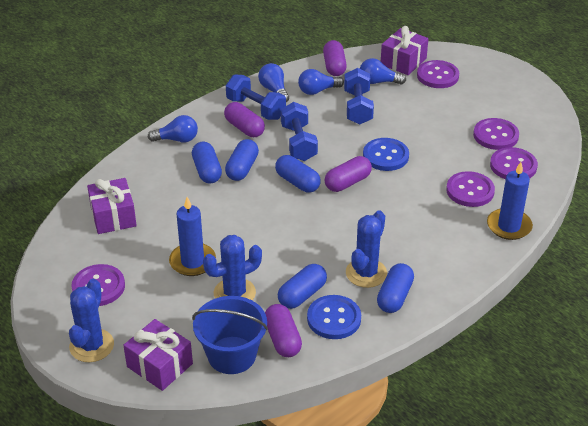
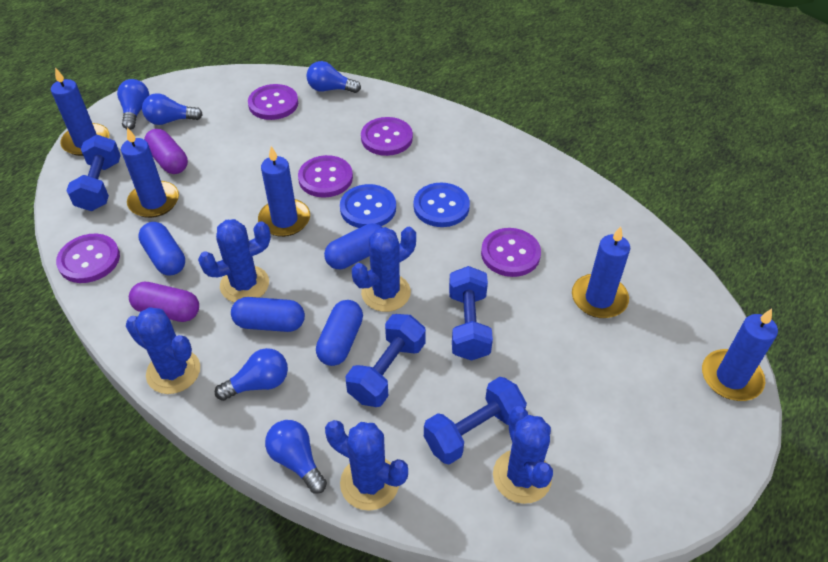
blue bucket: 1 -> 0
blue cactus: 3 -> 5
blue candle: 2 -> 5
blue capsule: 5 -> 4
blue dumbbell: 3 -> 4
blue light bulb: 4 -> 5
purple capsule: 4 -> 2
purple gift: 3 -> 0

